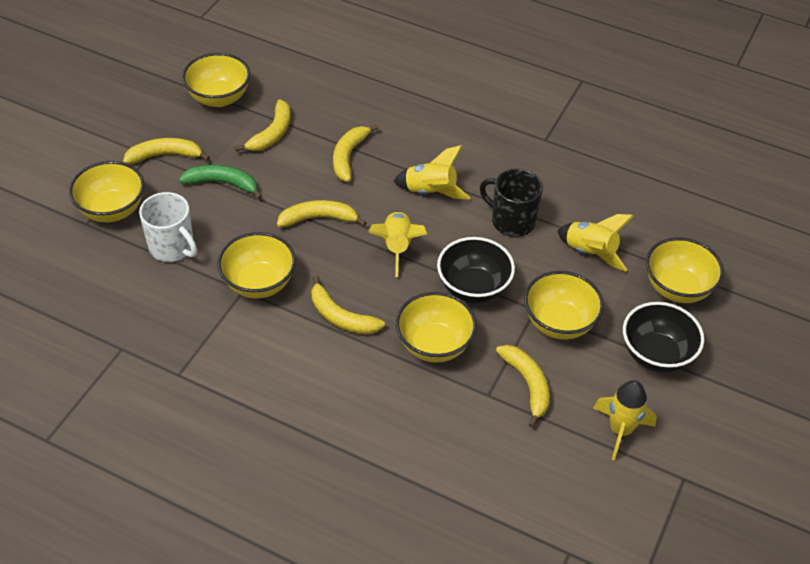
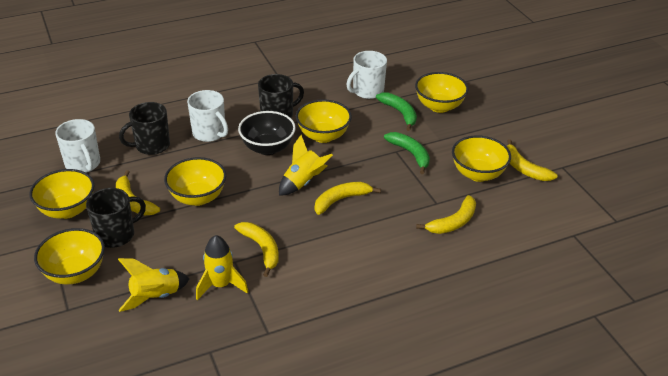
black bowl: 2 -> 1
black mug: 1 -> 3
green banana: 1 -> 2
white mug: 1 -> 3
yellow banana: 6 -> 5
yellow rocket: 4 -> 3

